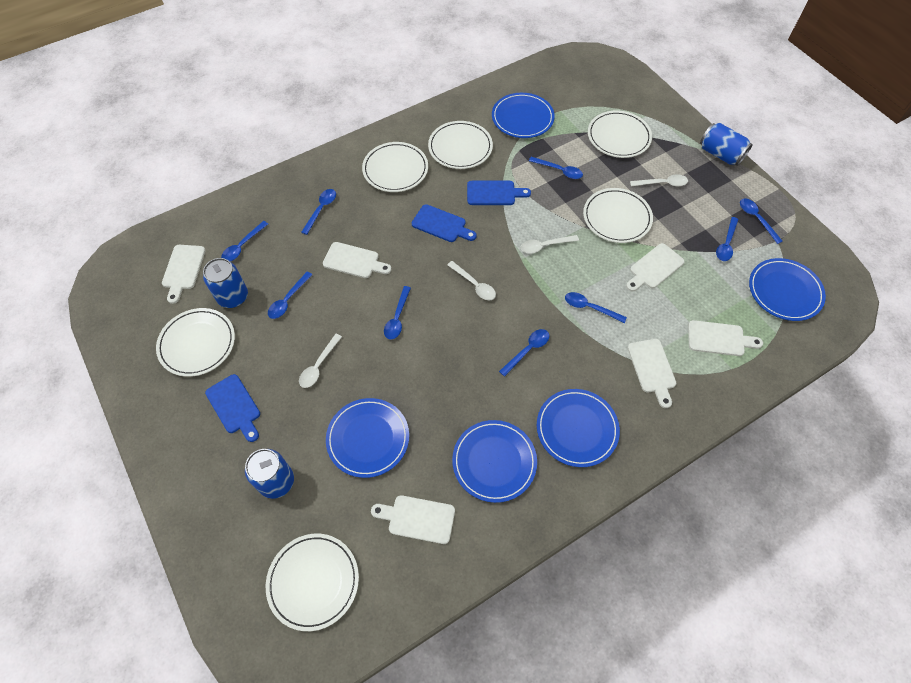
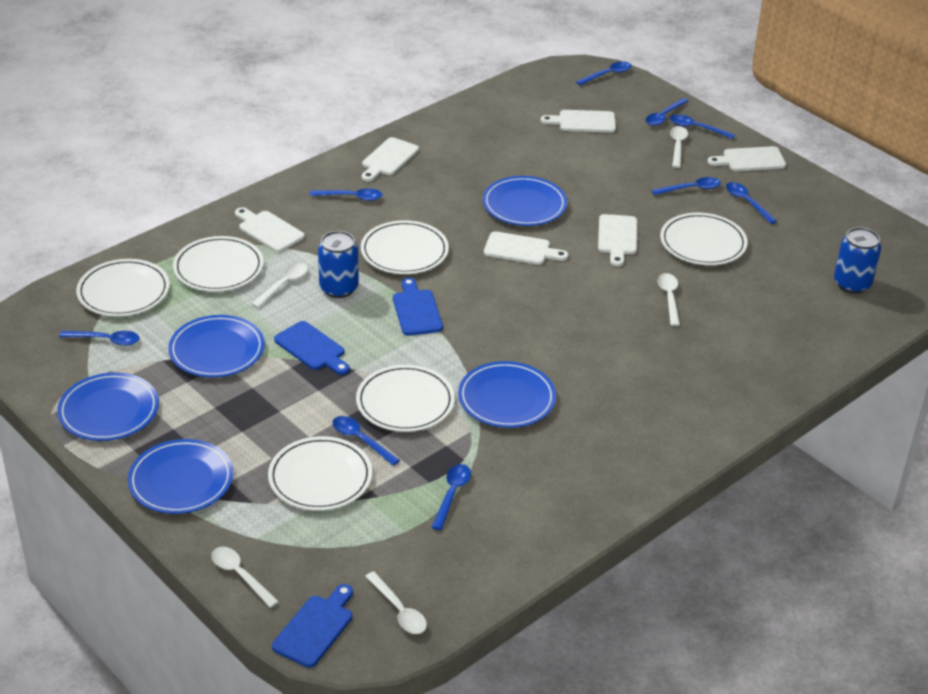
blue can: 3 -> 2
white spoon: 4 -> 5

